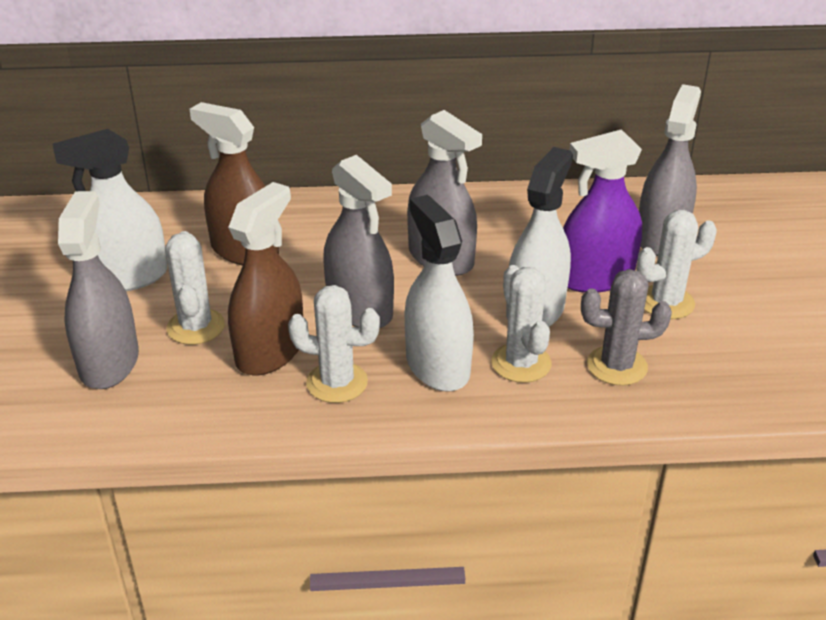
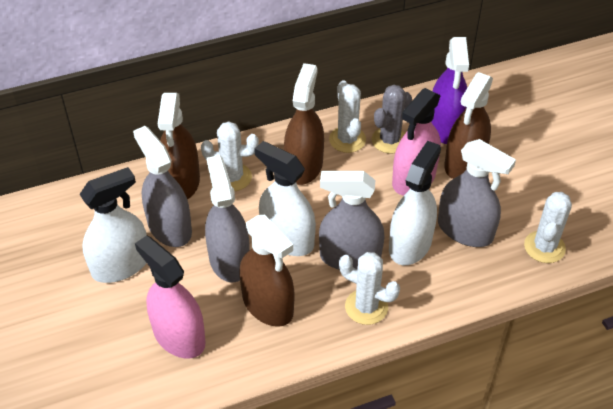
brown spray bottle: 2 -> 4
pink spray bottle: 0 -> 2

